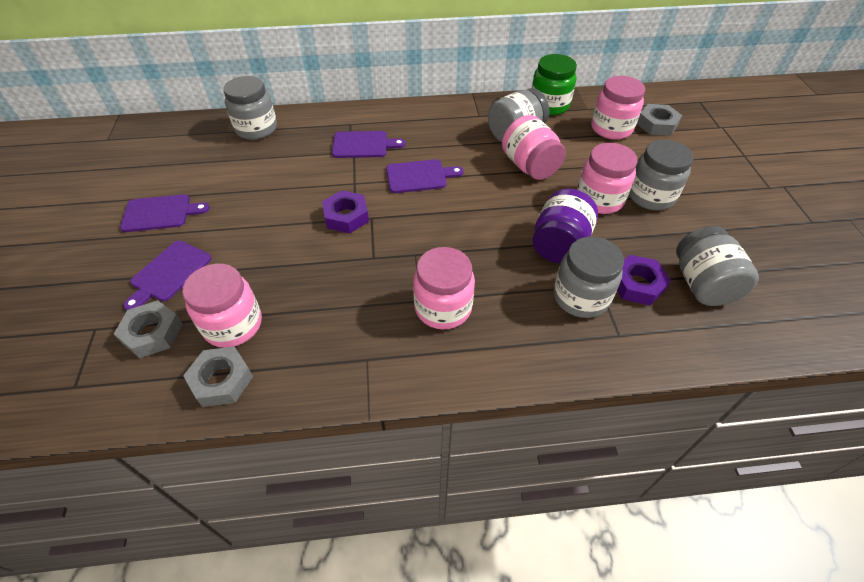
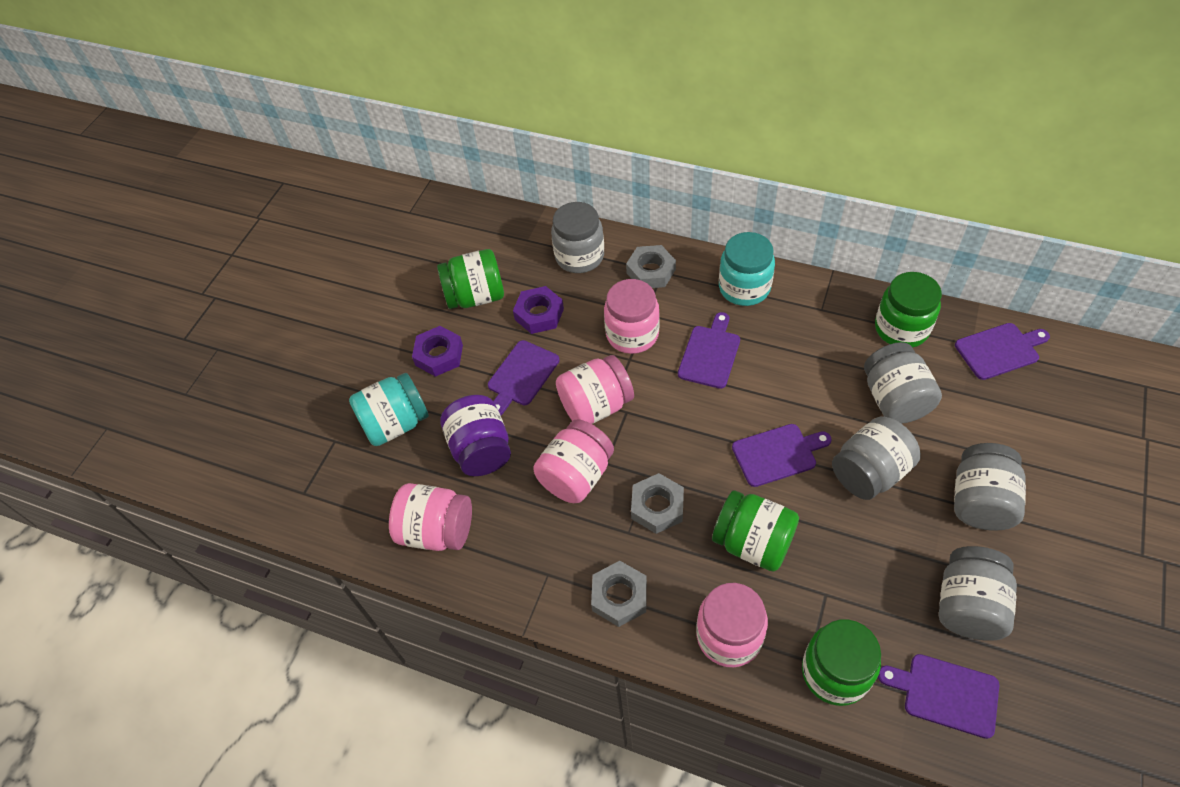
green jar: 1 -> 4
purple cutting board: 4 -> 5
turquoise jar: 0 -> 2

